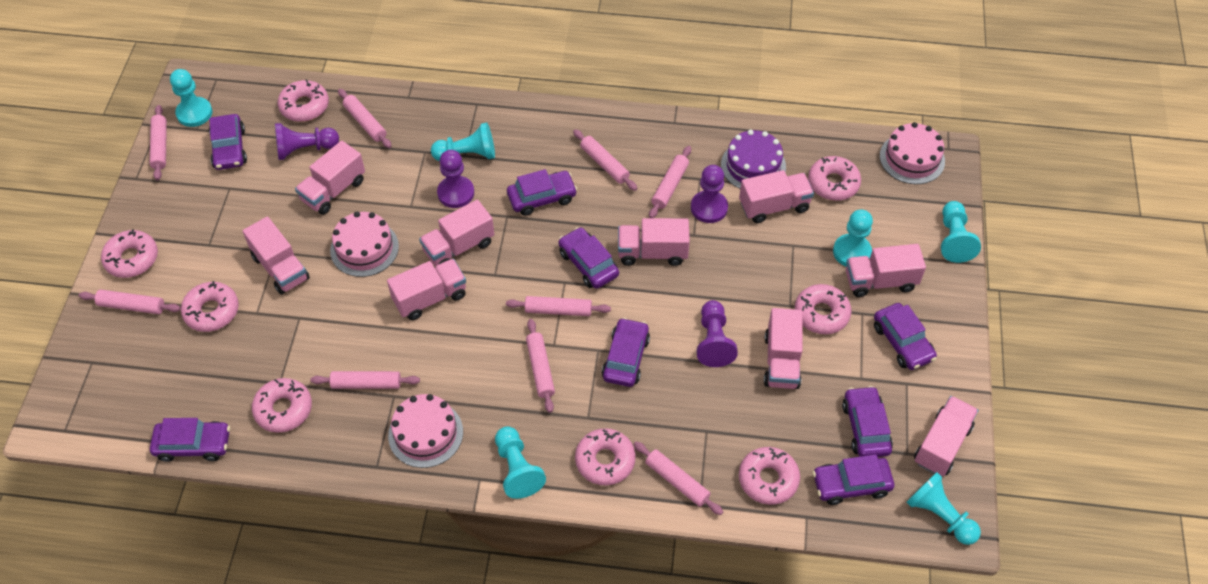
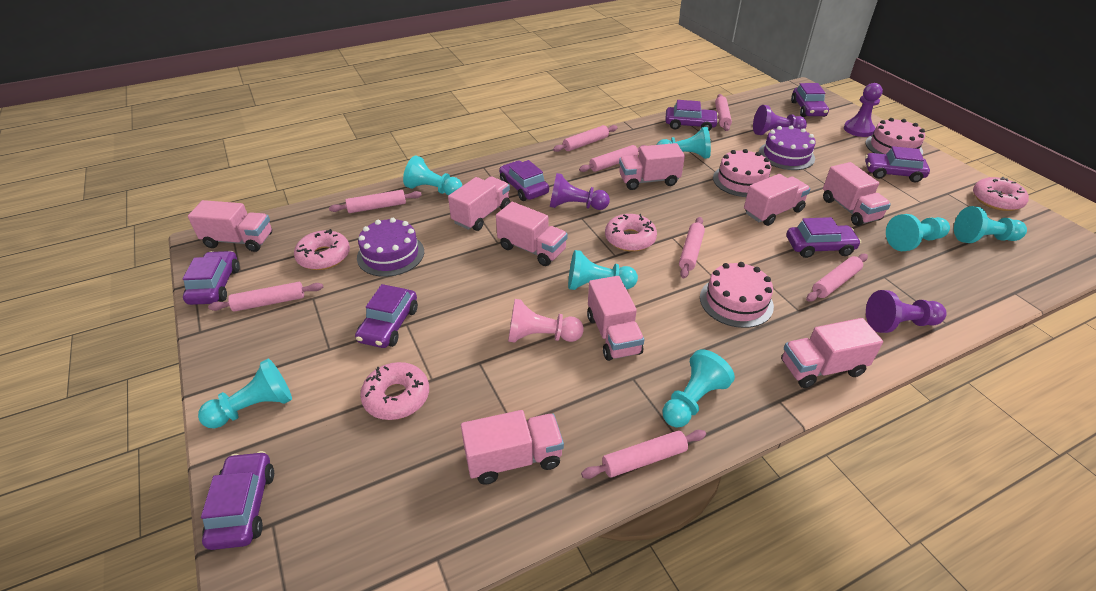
pink donut: 8 -> 4
pink pawn: 0 -> 1
pink rolling pin: 9 -> 8
purple cake: 1 -> 2
turquoise pawn: 6 -> 7

